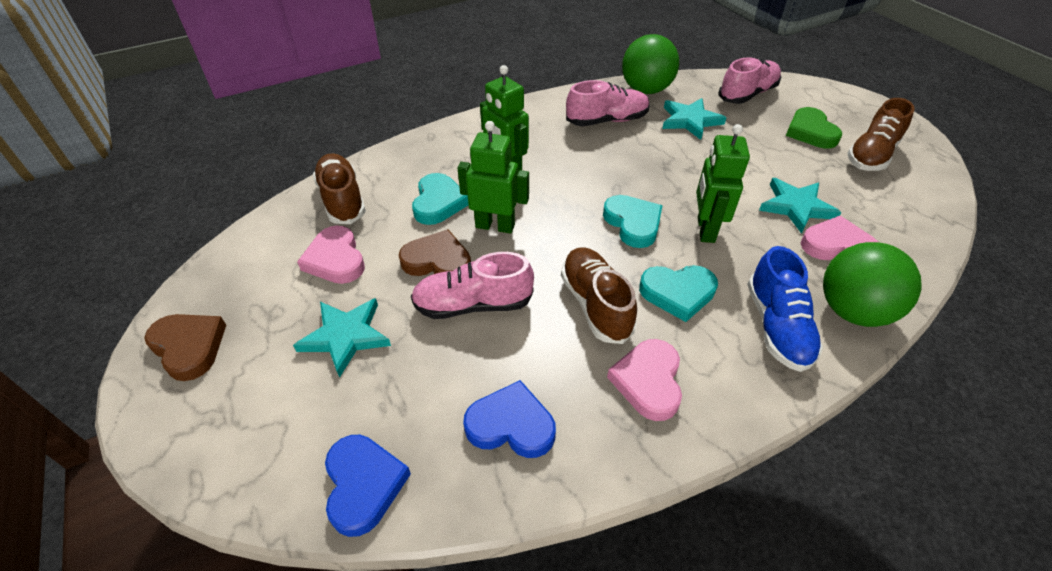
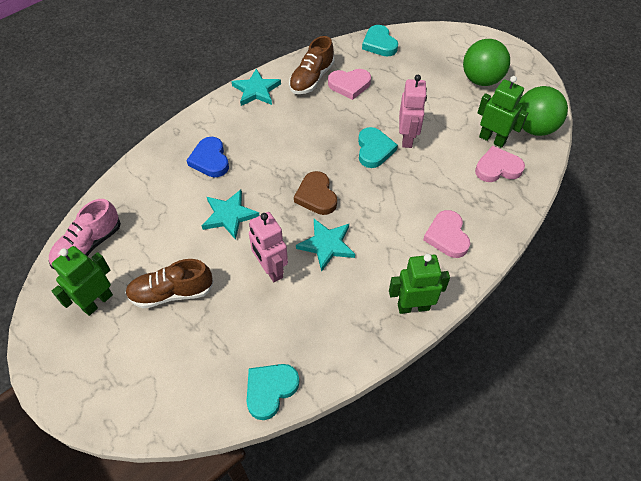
blue heart: 2 -> 1
blue shoe: 1 -> 0
brown heart: 2 -> 1
brown shoe: 3 -> 2
green heart: 1 -> 0
pink robot: 0 -> 2
pink shoe: 3 -> 1

